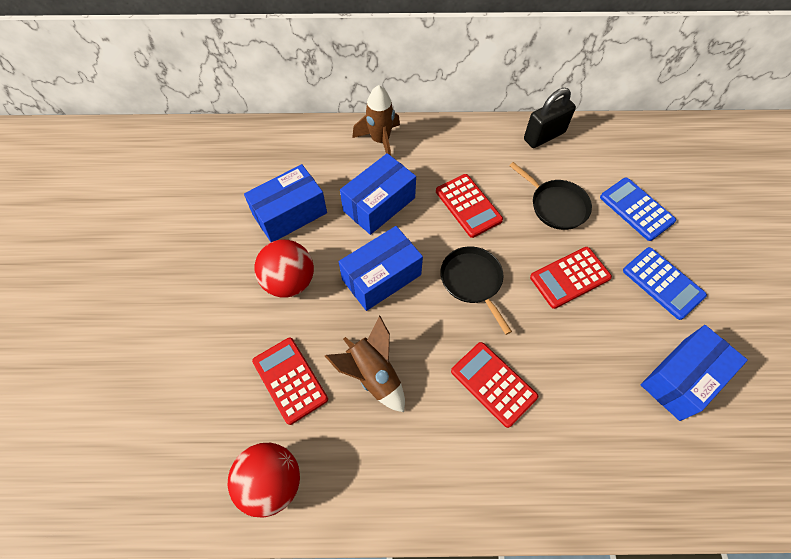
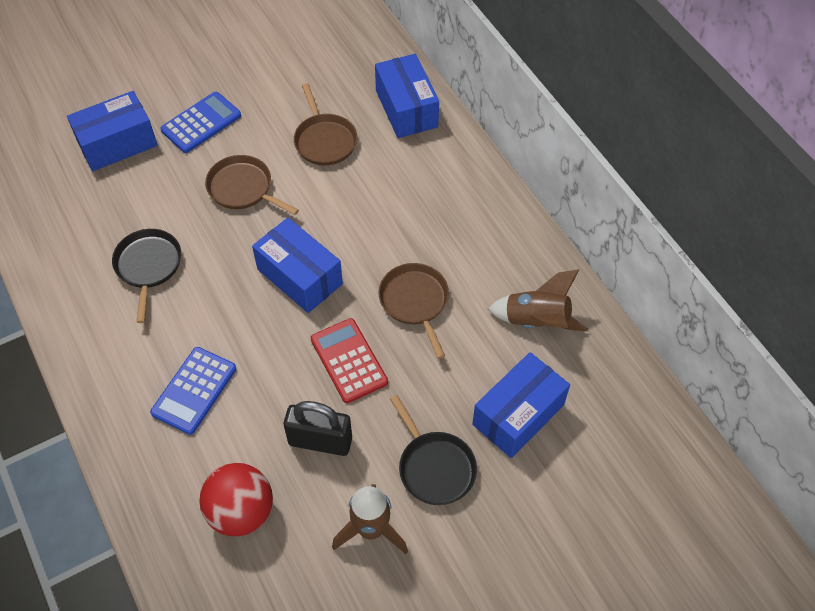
brown pan: 0 -> 3
red ball: 2 -> 1
red calculator: 4 -> 1

